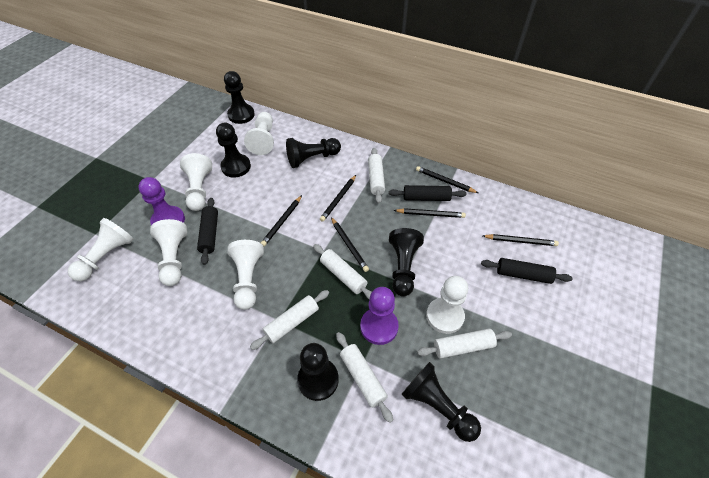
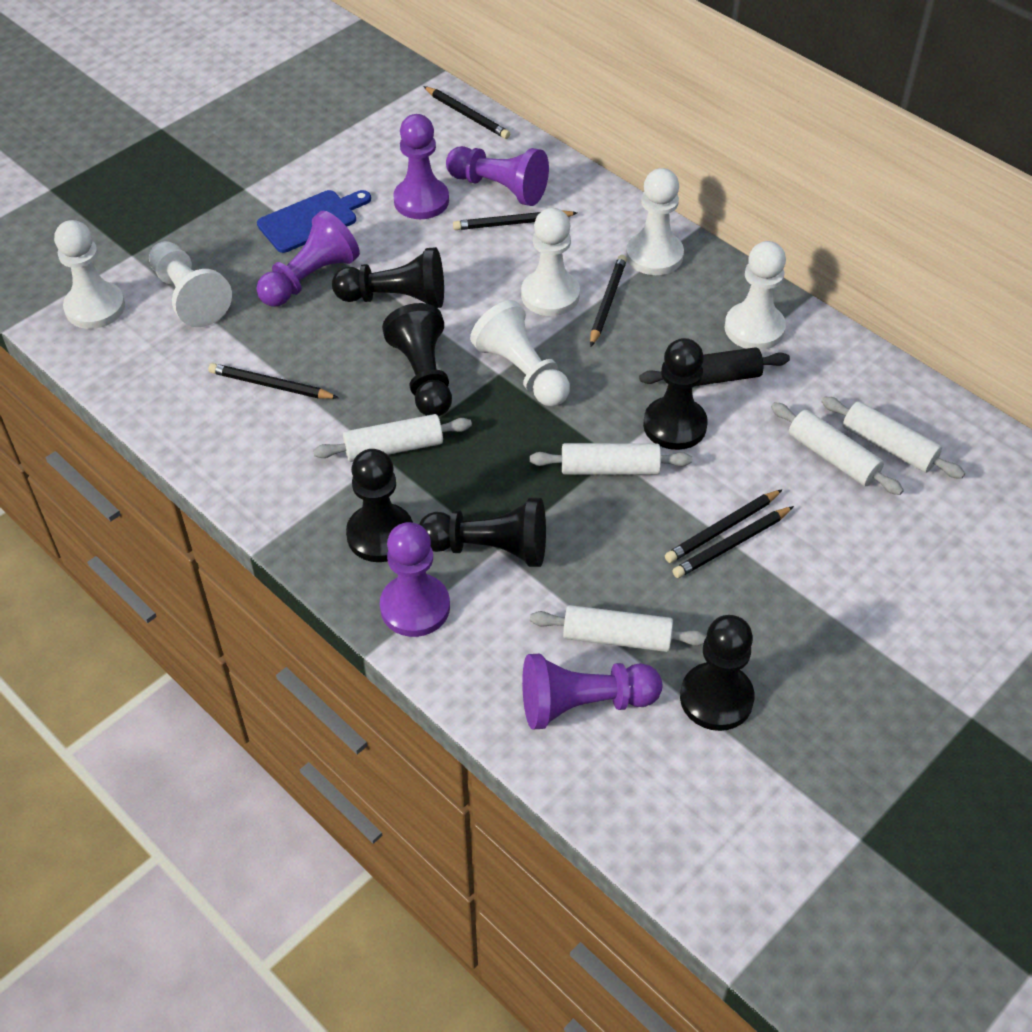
black rolling pin: 3 -> 1
blue cutting board: 0 -> 1
purple pawn: 2 -> 5

